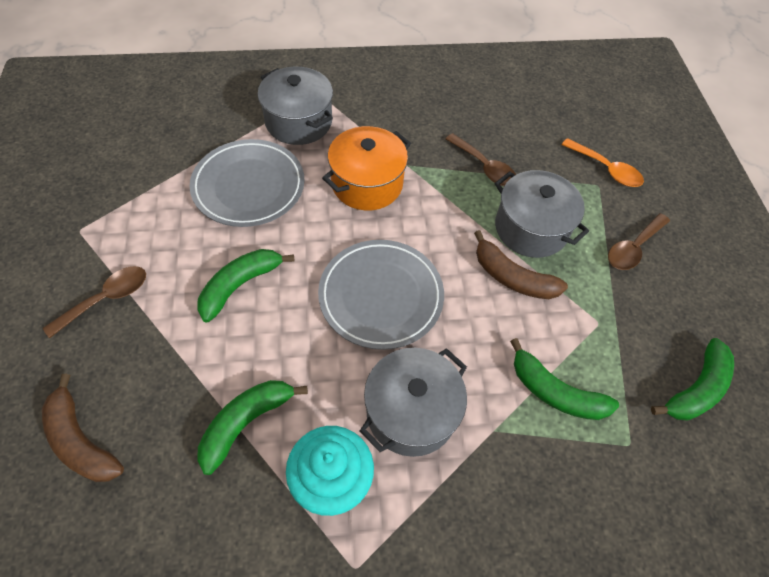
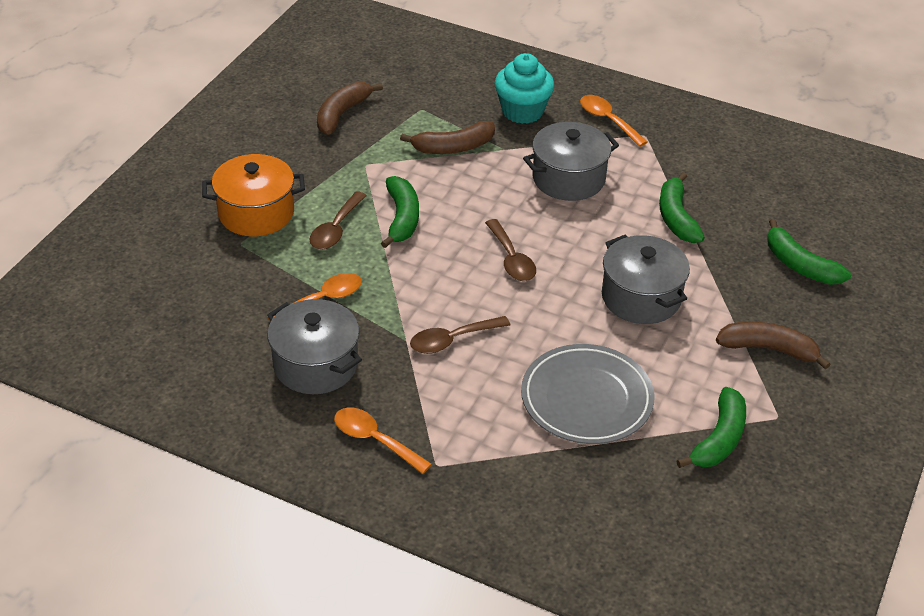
brown banana: 2 -> 3
grey plate: 2 -> 1
orange spoon: 1 -> 3

